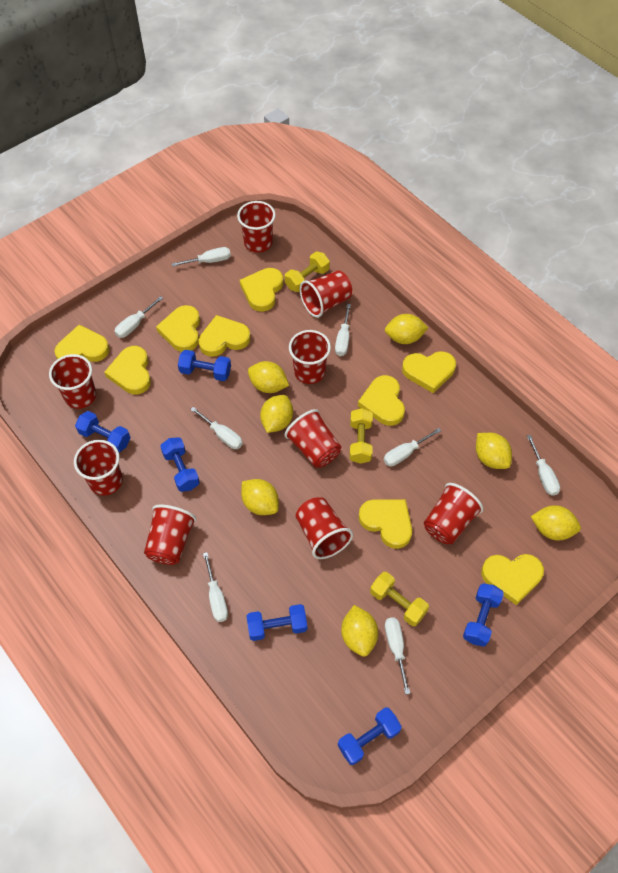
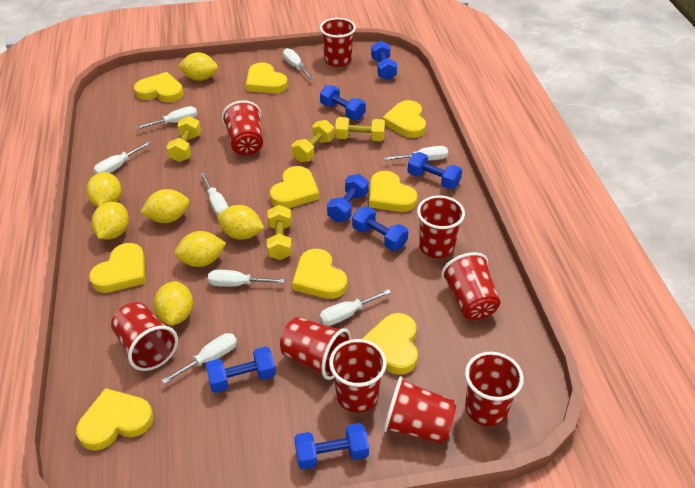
blue dumbbell: 6 -> 7
yellow dumbbell: 3 -> 4

